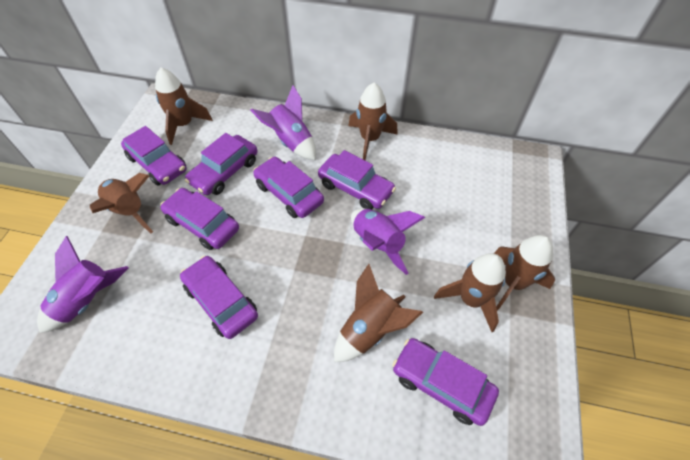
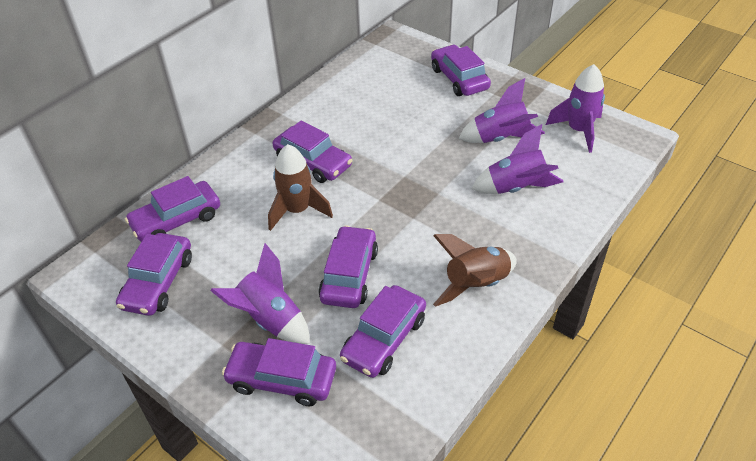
brown rocket: 6 -> 2
purple rocket: 3 -> 4

